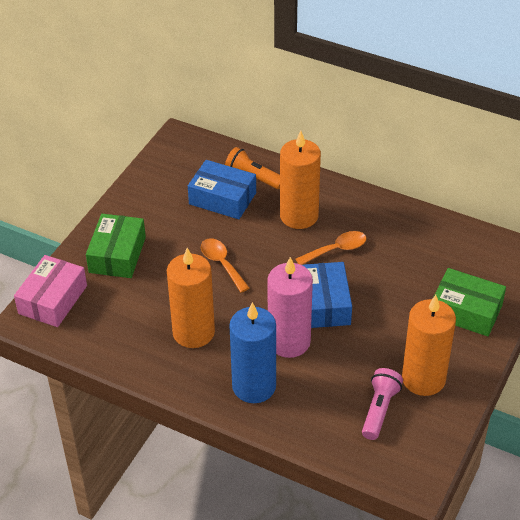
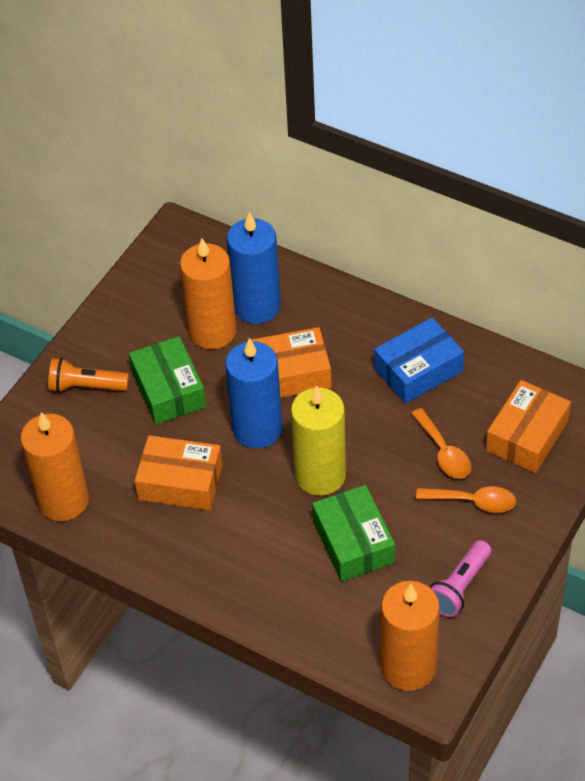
blue box: 2 -> 1
blue candle: 1 -> 2
orange box: 0 -> 3
pink box: 1 -> 0
pink candle: 1 -> 0
yellow candle: 0 -> 1

